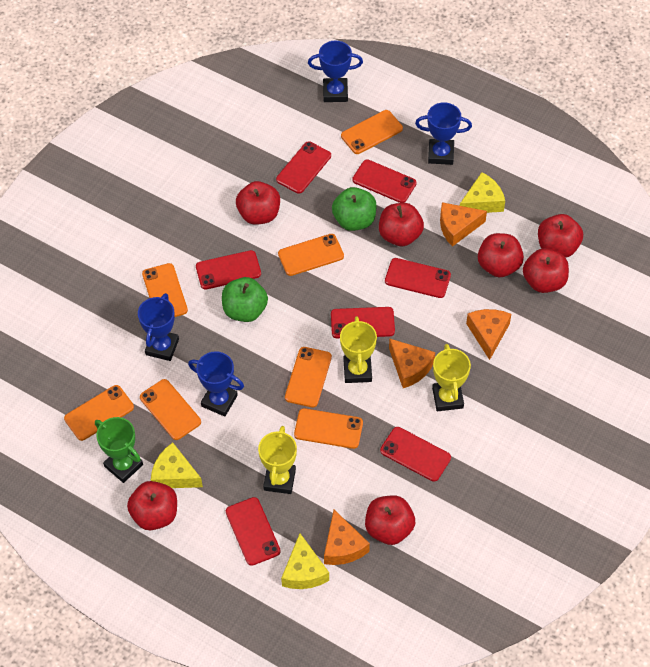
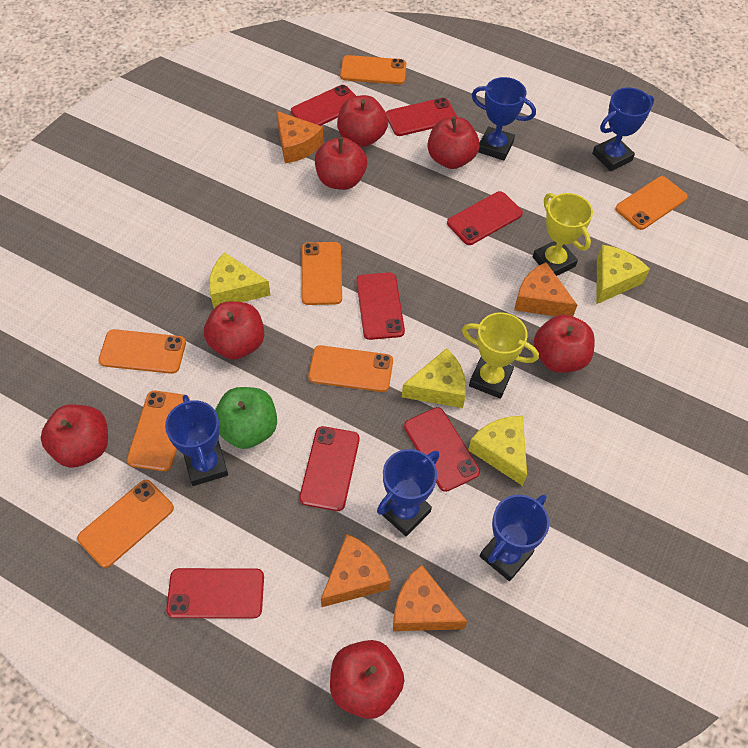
blue trophy: 4 -> 5
green apple: 2 -> 1
green trophy: 1 -> 0
yellow cheese: 3 -> 4
yellow trophy: 3 -> 2

